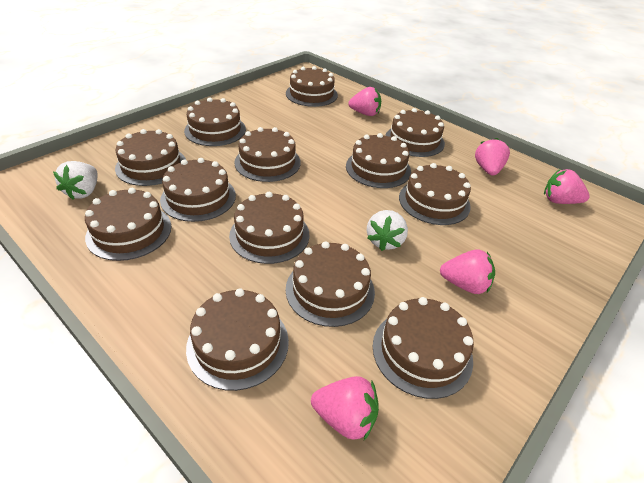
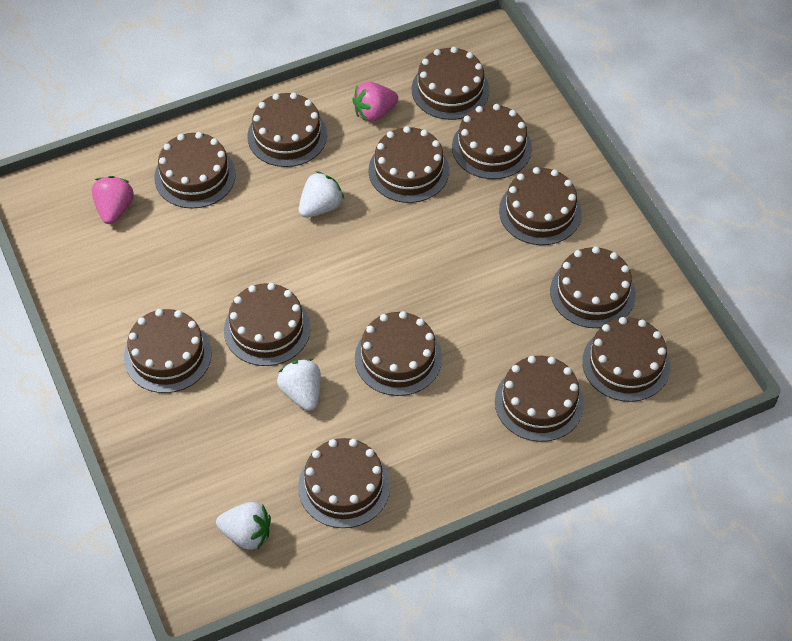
pink strawberry: 5 -> 2
white strawberry: 2 -> 3

